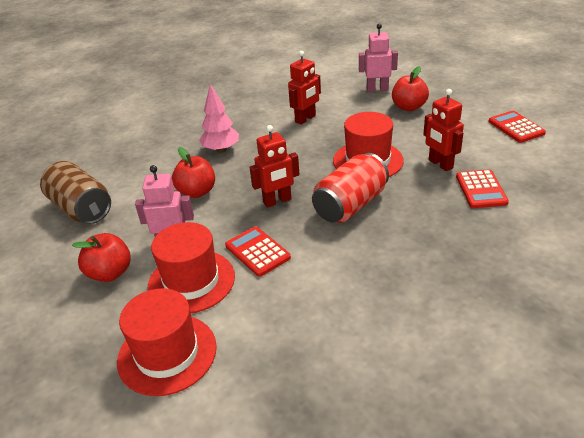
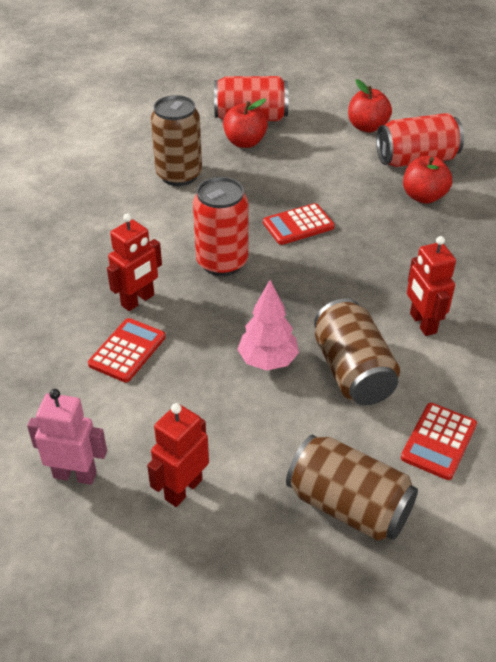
brown can: 1 -> 3
pink robot: 2 -> 1
red can: 1 -> 3
red hat: 3 -> 0

